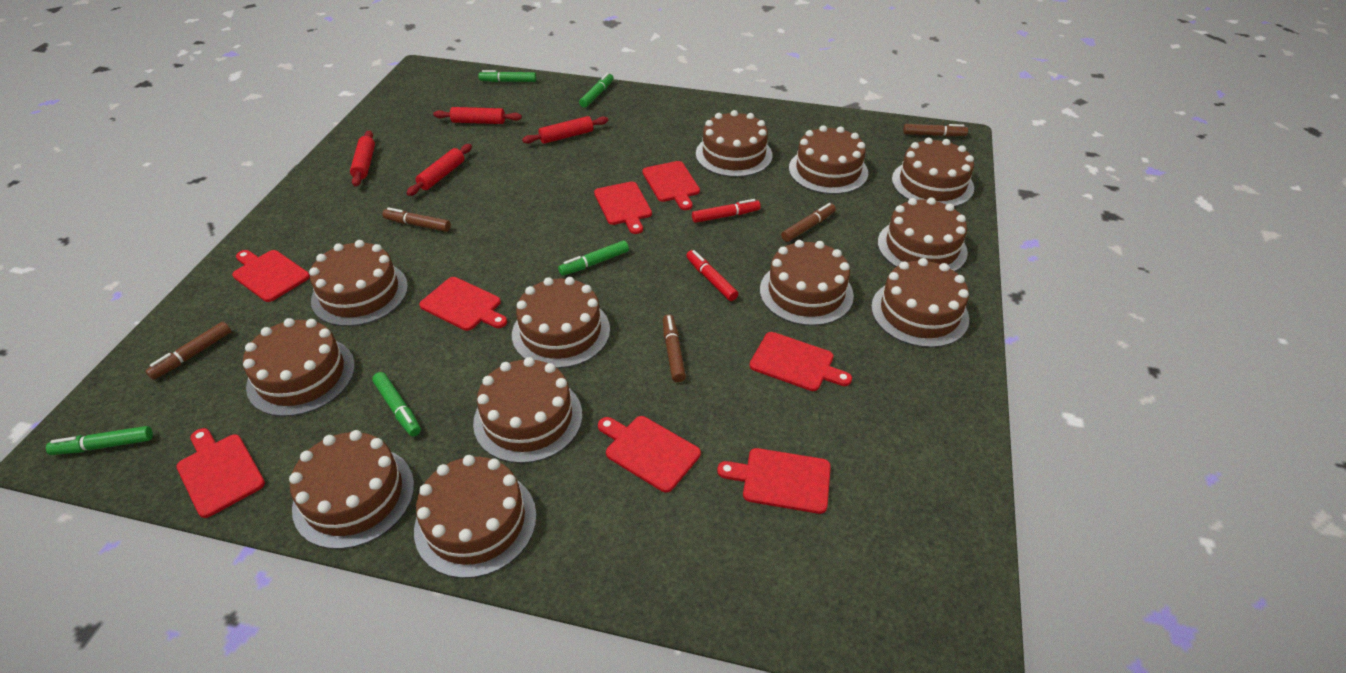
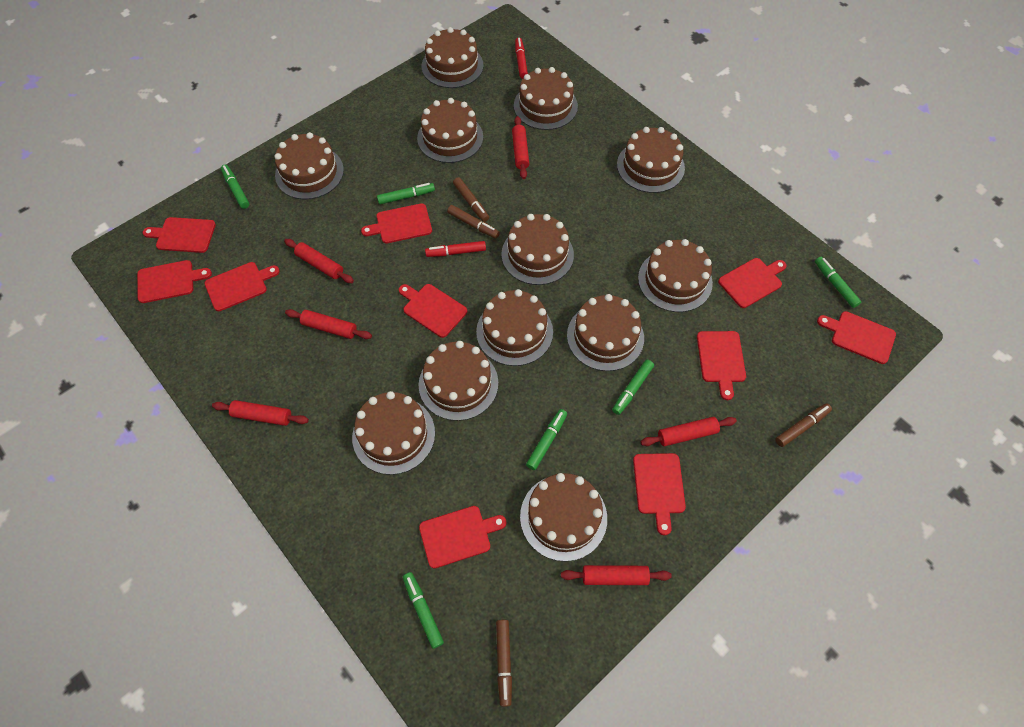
brown marker: 5 -> 4
green marker: 5 -> 6
red cutting board: 8 -> 10
red rolling pin: 4 -> 6

